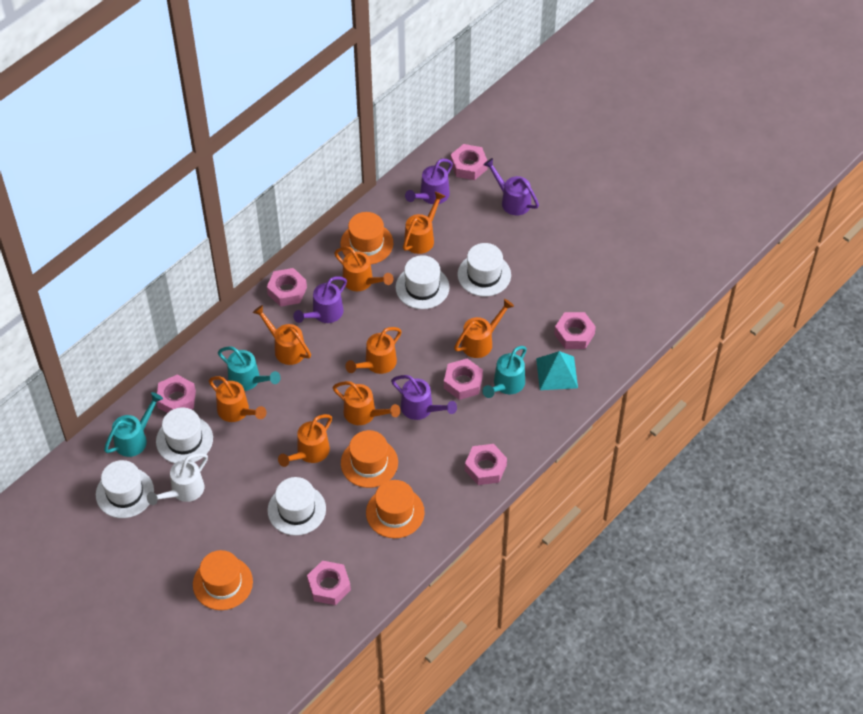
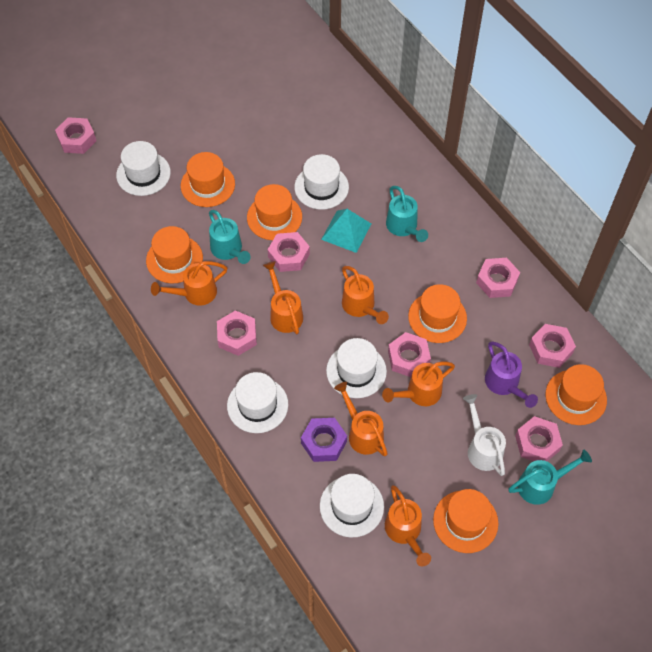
orange hat: 4 -> 6
orange watering can: 8 -> 6
purple nut: 0 -> 1
purple watering can: 4 -> 1

